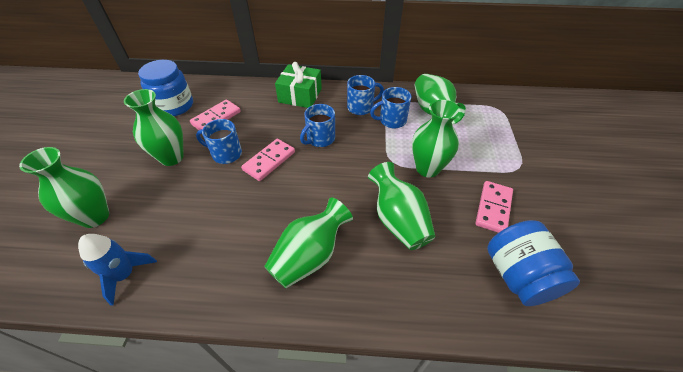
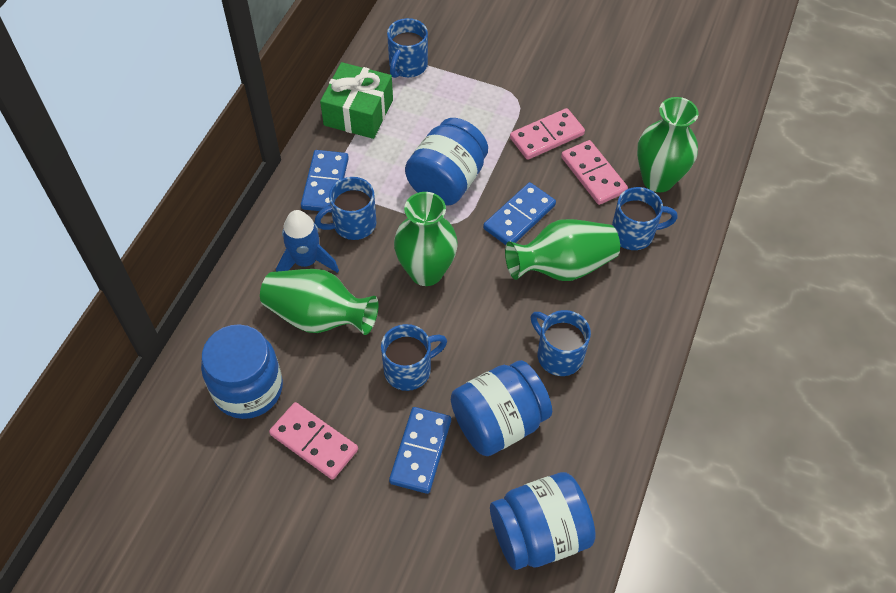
blue domino: 0 -> 3
blue jar: 2 -> 4
blue mug: 4 -> 5
green vase: 6 -> 4

